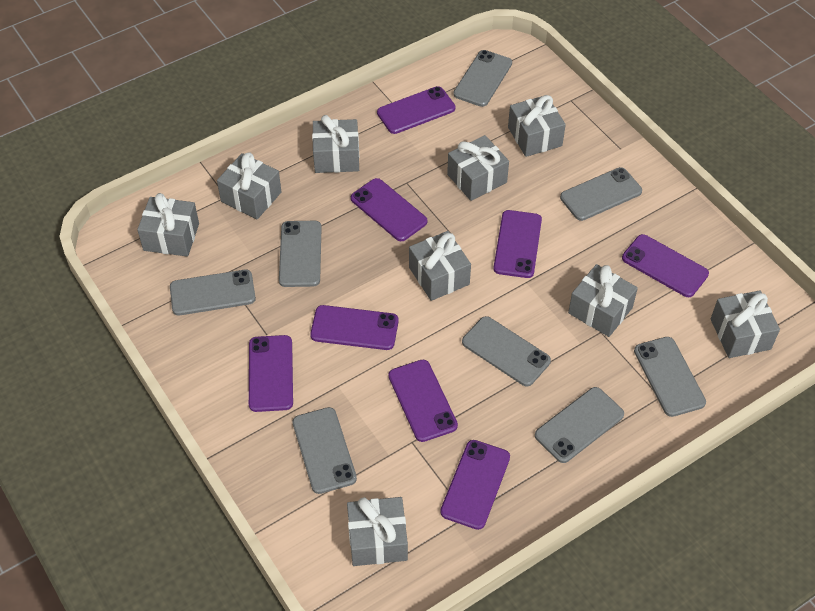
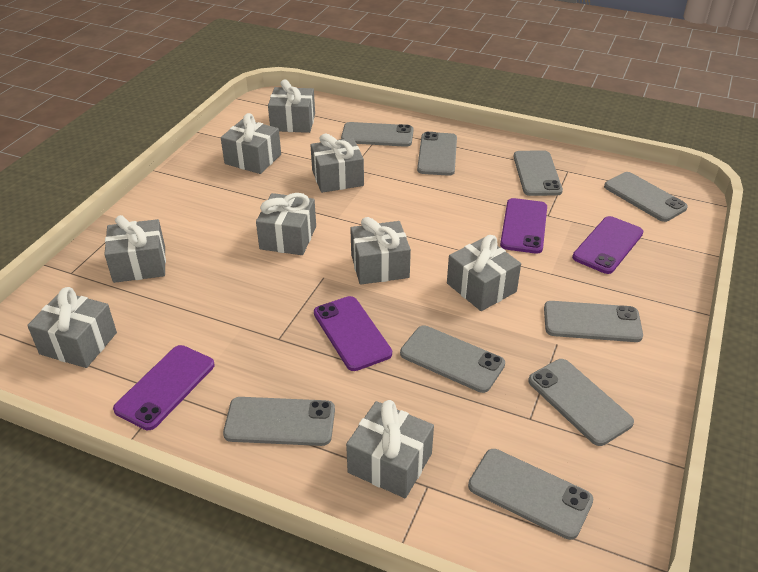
grey phone: 8 -> 9
purple phone: 8 -> 4

